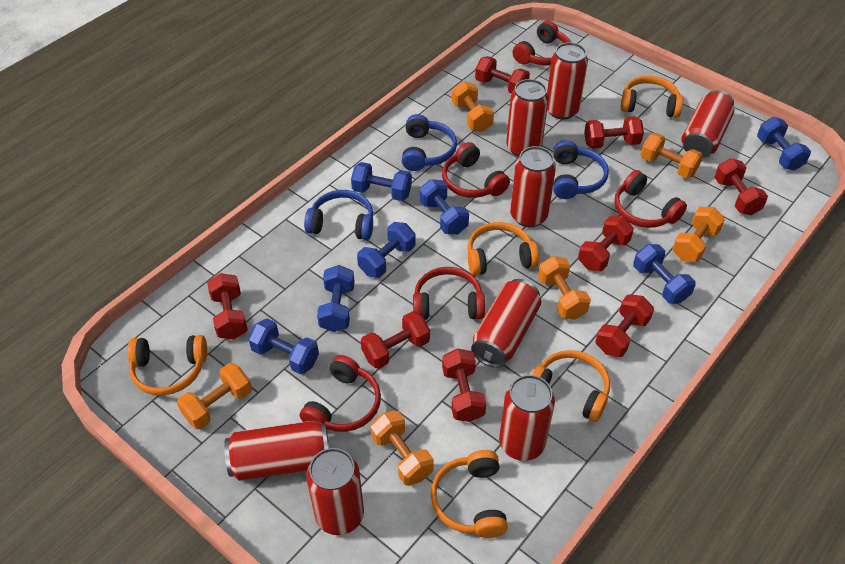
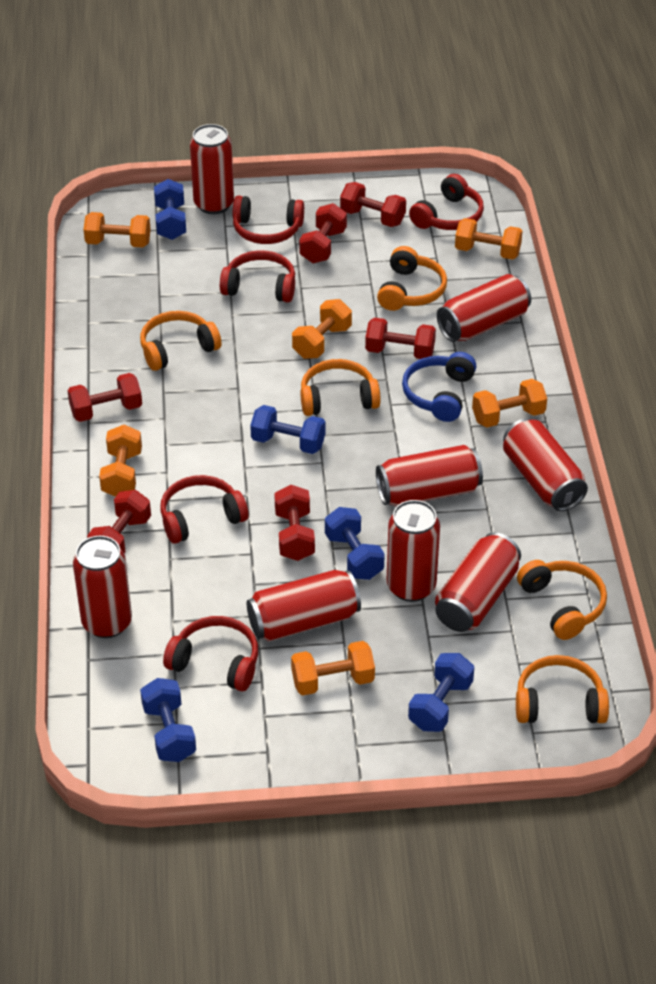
blue dumbbell: 7 -> 5
blue headphones: 3 -> 1
red dumbbell: 8 -> 6

